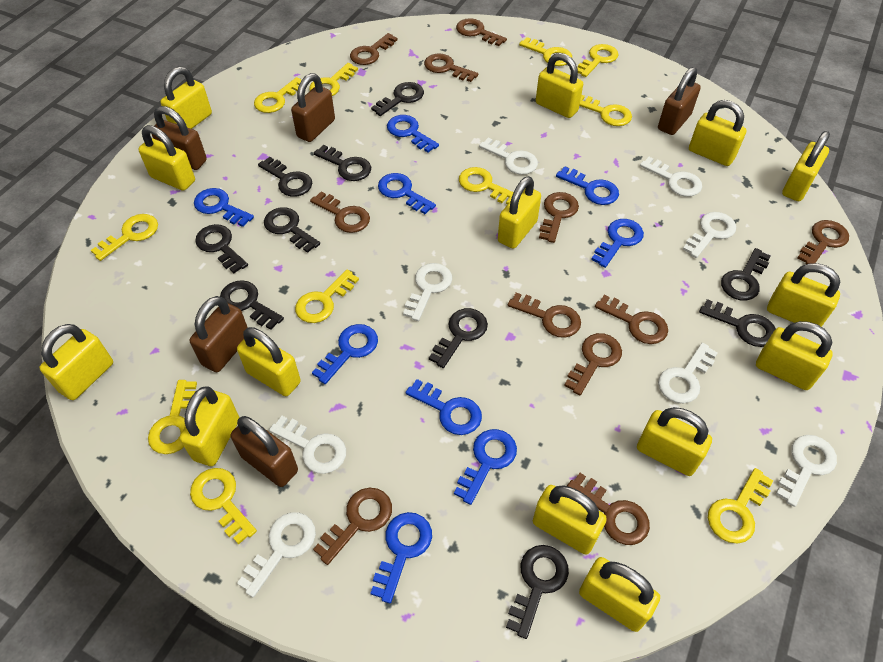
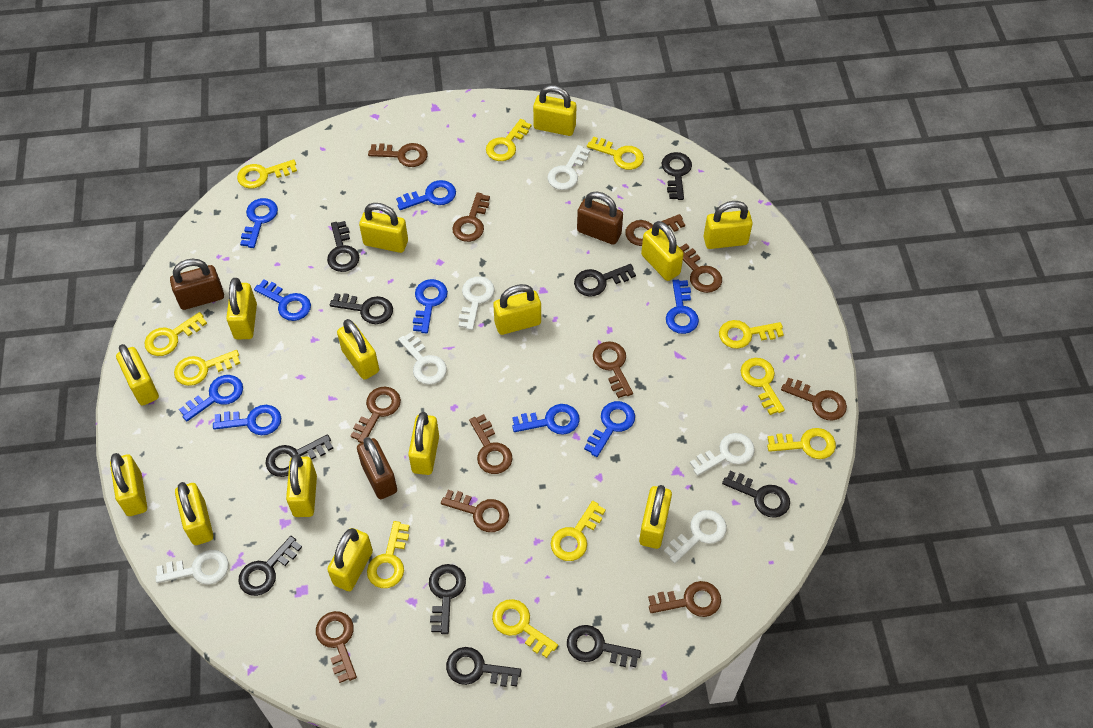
brown padlock: 5 -> 3
white key: 8 -> 6

